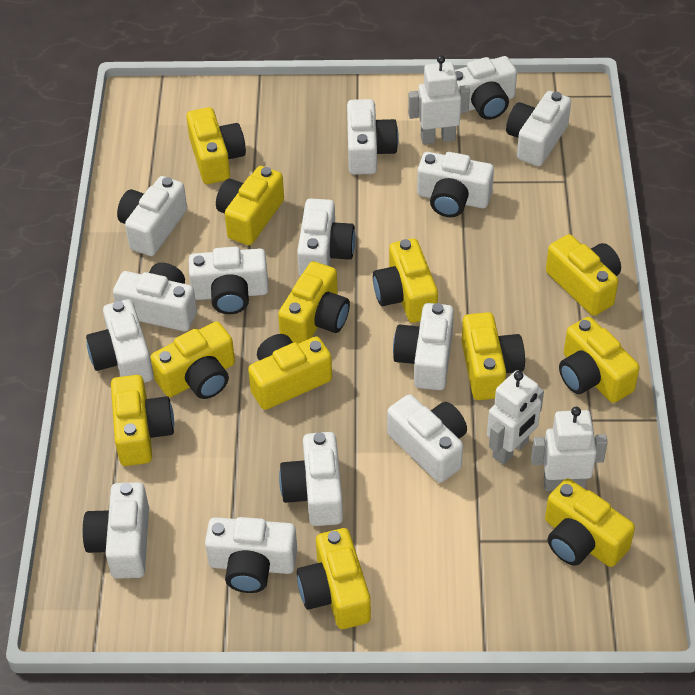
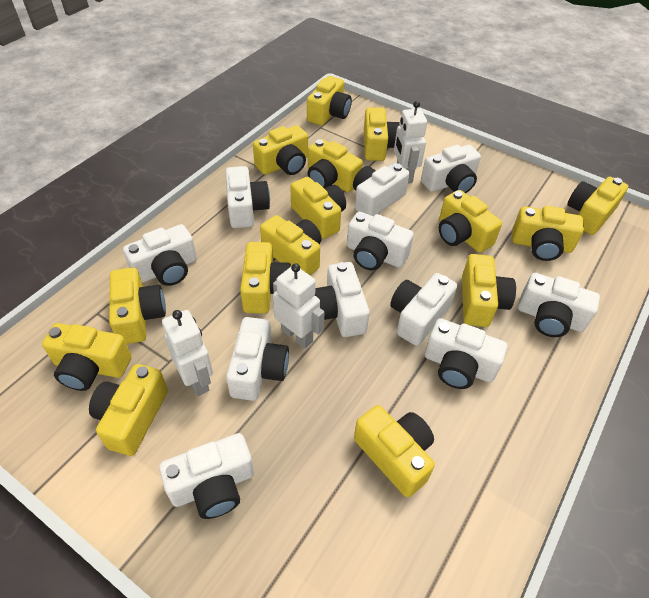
white camera: 14 -> 11
yellow camera: 12 -> 15

